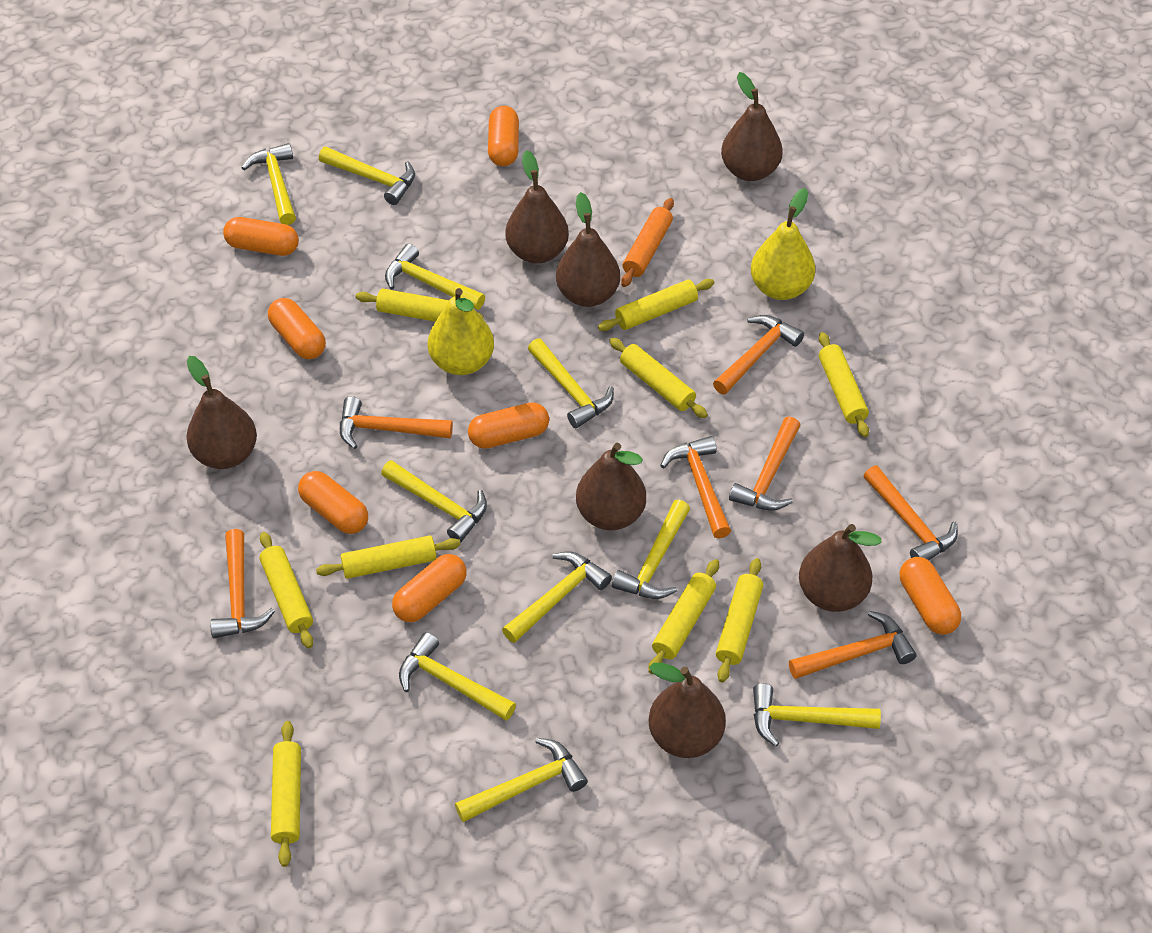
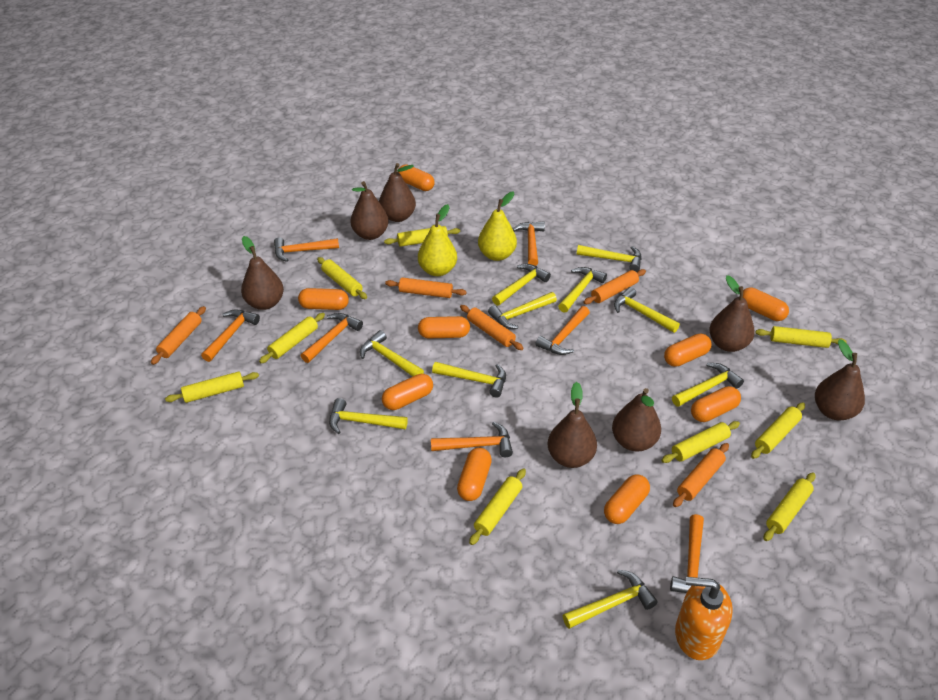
orange capsule: 7 -> 9
orange rolling pin: 1 -> 5
orange soap dispenser: 0 -> 1

